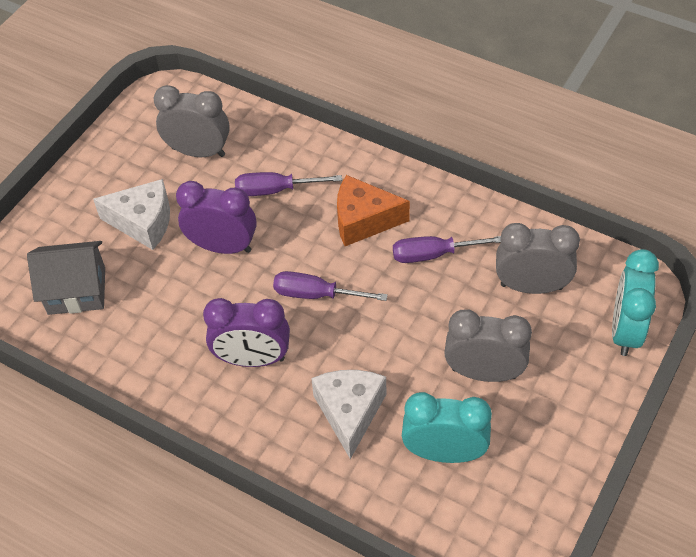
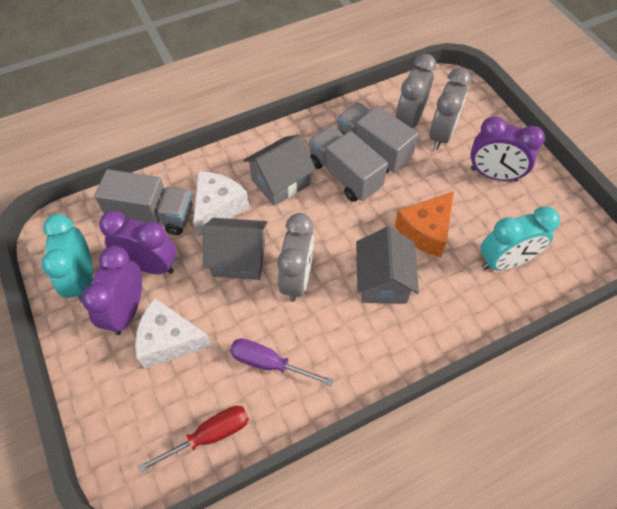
grey house: 1 -> 3
grey truck: 0 -> 3
purple clock: 2 -> 3
purple screwdriver: 3 -> 1
red screwdriver: 0 -> 1

